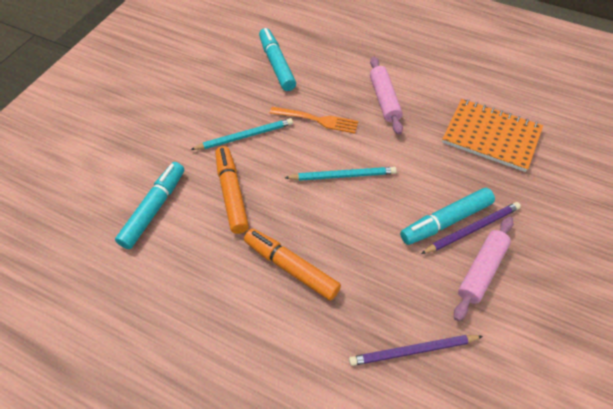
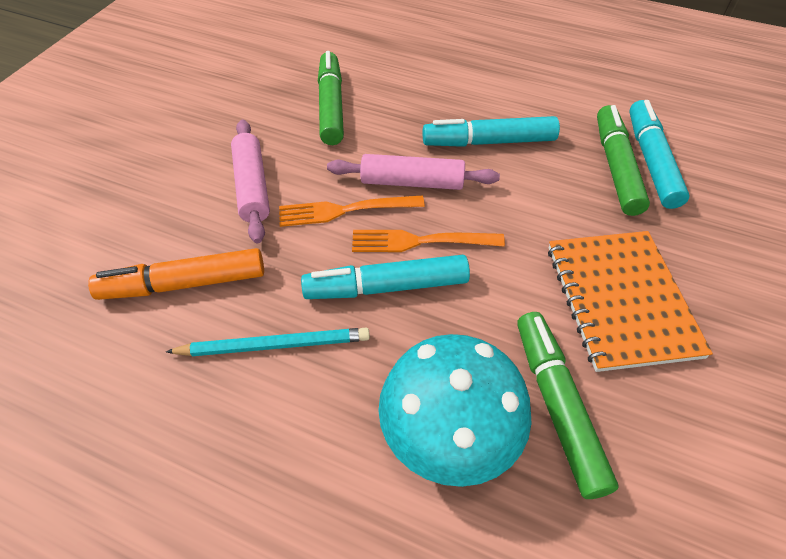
green marker: 0 -> 3
orange fork: 1 -> 2
orange marker: 2 -> 1
purple pencil: 2 -> 0
turquoise mushroom: 0 -> 1
turquoise pencil: 2 -> 1

